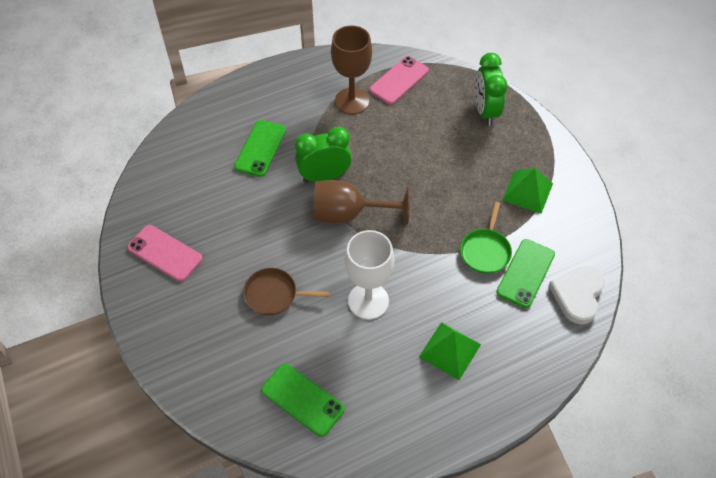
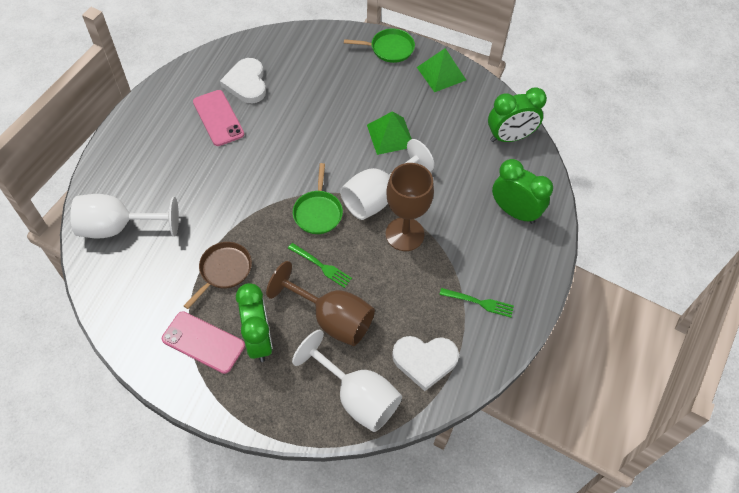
green clock: 2 -> 3
green fork: 0 -> 2
green pan: 1 -> 2
green phone: 3 -> 0
white goblet: 1 -> 3
white heart: 1 -> 2

